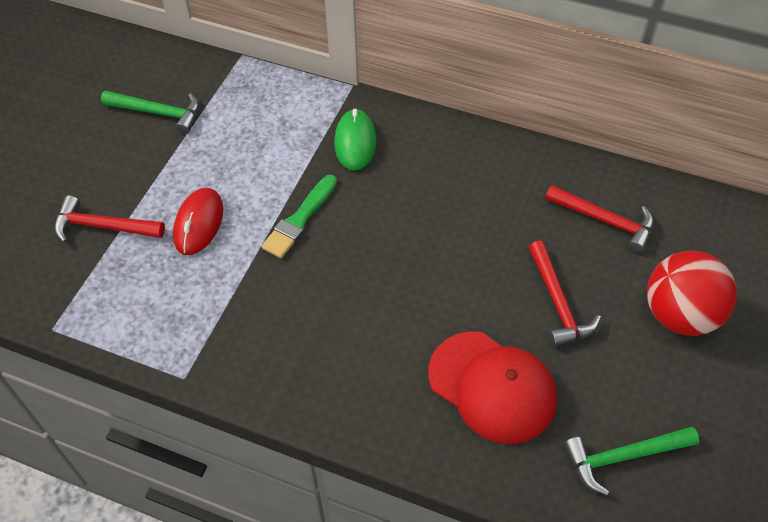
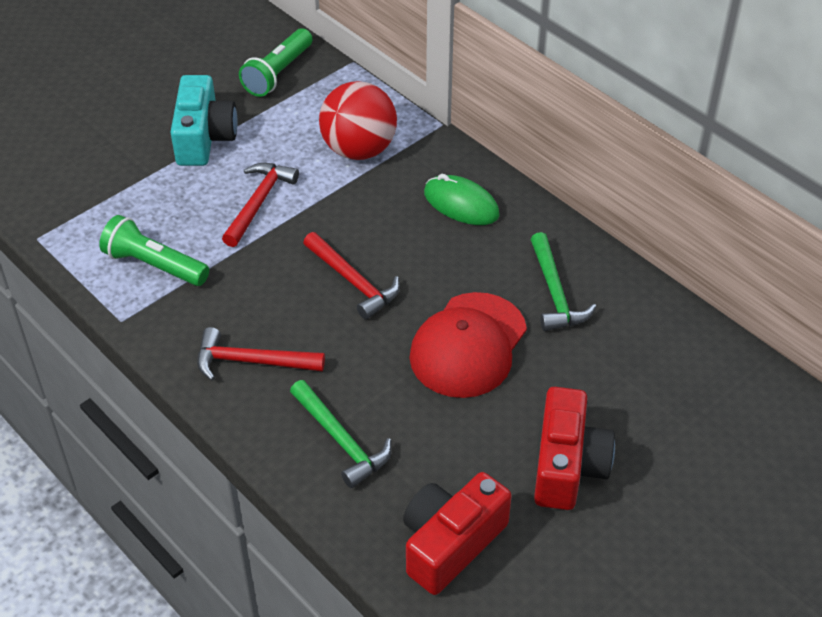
green brush: 1 -> 0
green flashlight: 0 -> 2
red camera: 0 -> 2
red mouse: 1 -> 0
turquoise camera: 0 -> 1

